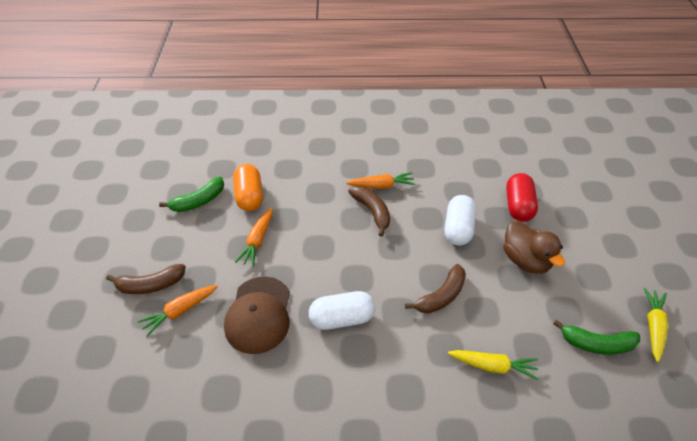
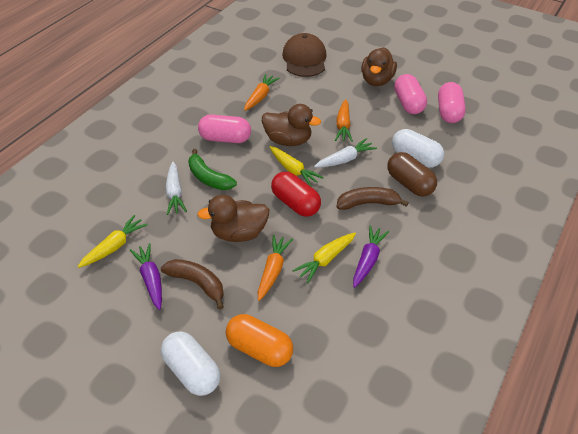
brown banana: 3 -> 2
brown capsule: 0 -> 1
brown duck: 1 -> 3
green banana: 2 -> 1
pink capsule: 0 -> 3
purple carrot: 0 -> 2
white carrot: 0 -> 2
yellow carrot: 2 -> 3

